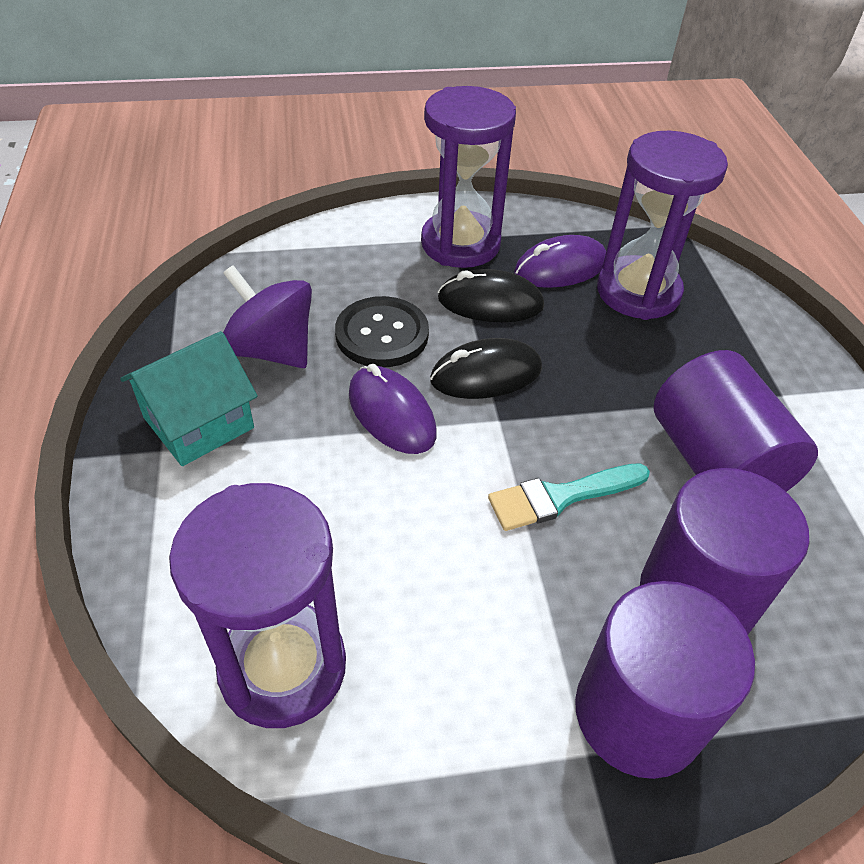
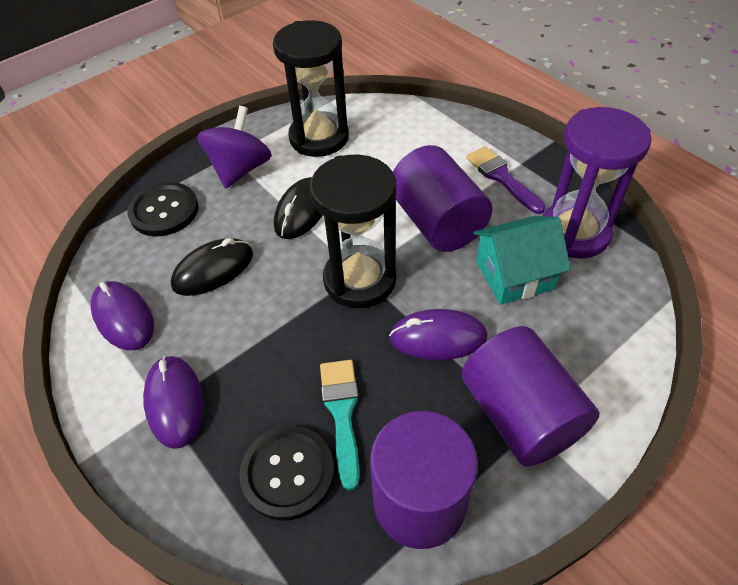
black button: 1 -> 2
black hourglass: 0 -> 2
purple brush: 0 -> 1
purple hourglass: 3 -> 1
purple mouse: 2 -> 3

